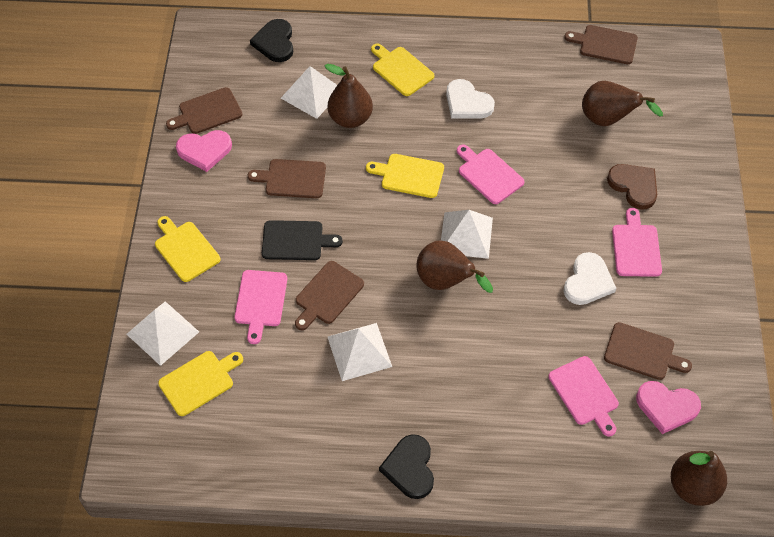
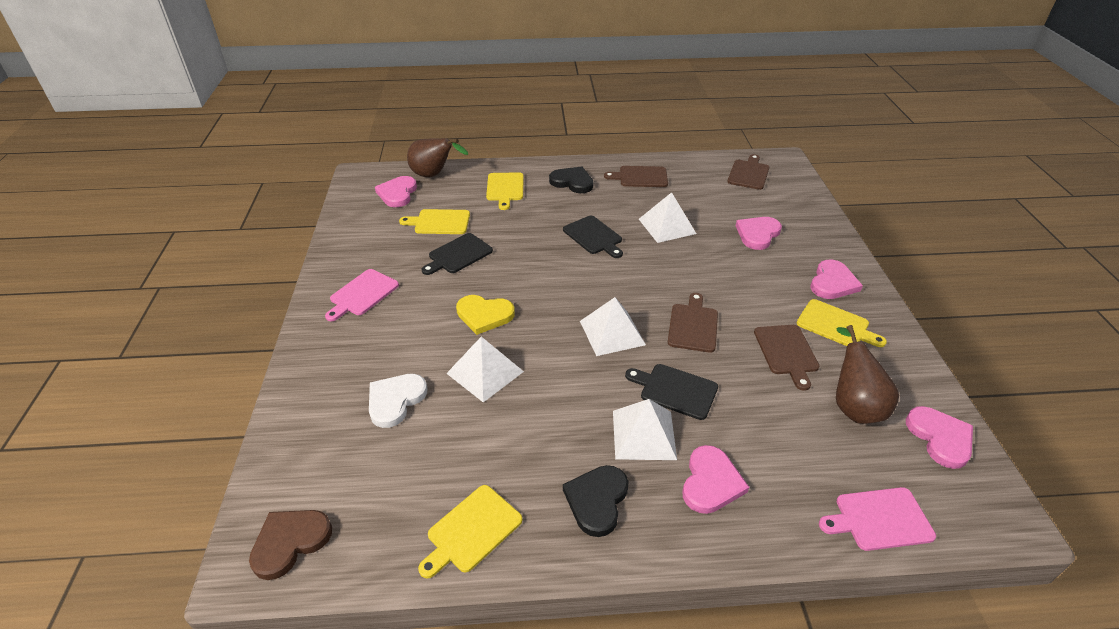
black cutting board: 1 -> 3
brown cutting board: 5 -> 4
brown pear: 4 -> 2
pink cutting board: 4 -> 2
pink heart: 2 -> 5
white heart: 2 -> 1
yellow heart: 0 -> 1

